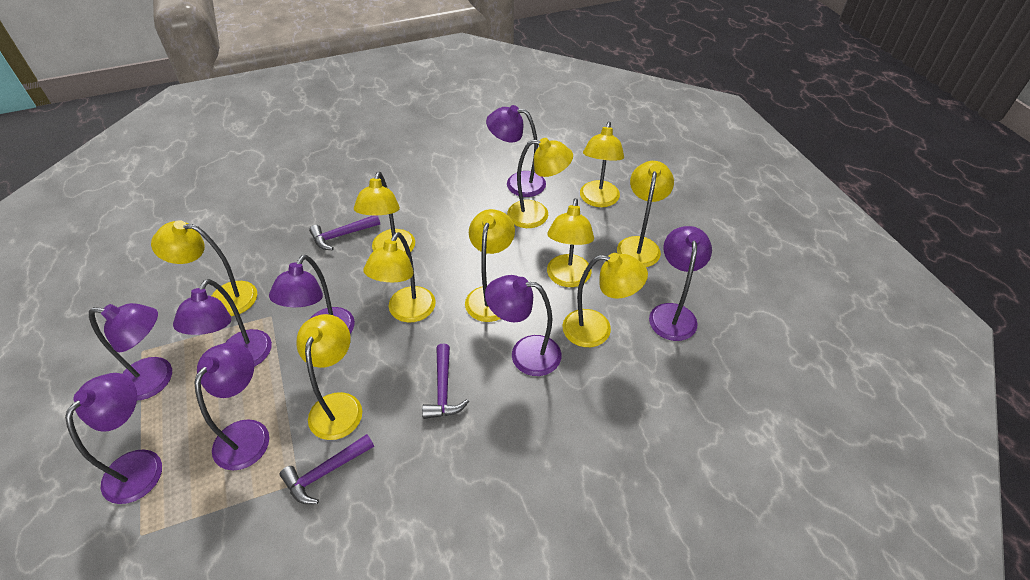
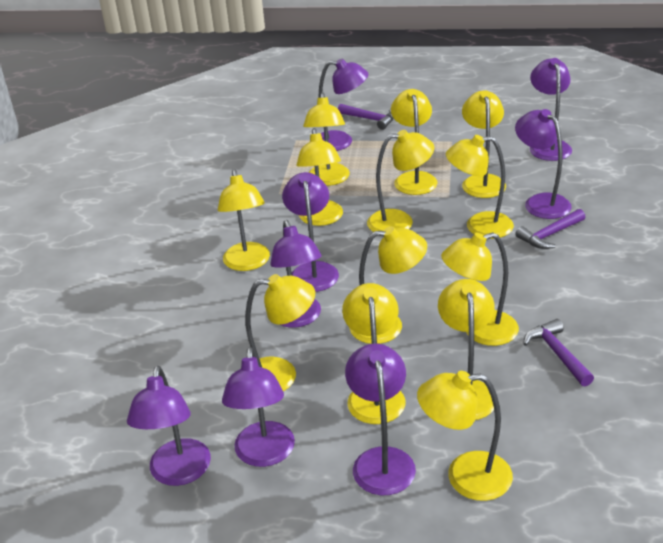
yellow lamp: 10 -> 13

